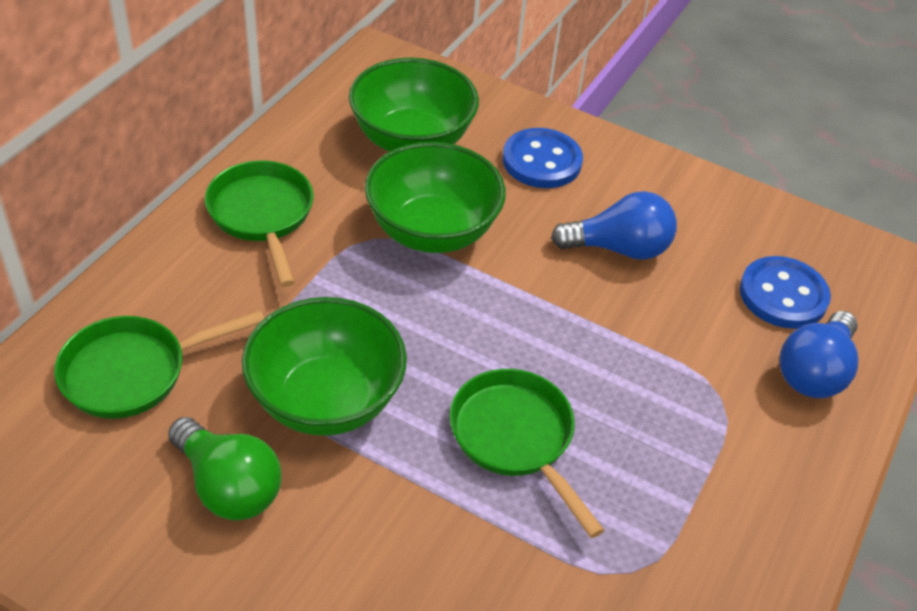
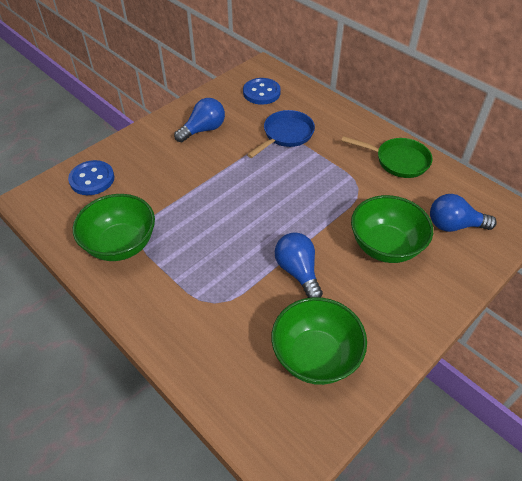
blue light bulb: 2 -> 3
blue pan: 0 -> 1
green light bulb: 1 -> 0
green pan: 3 -> 1

